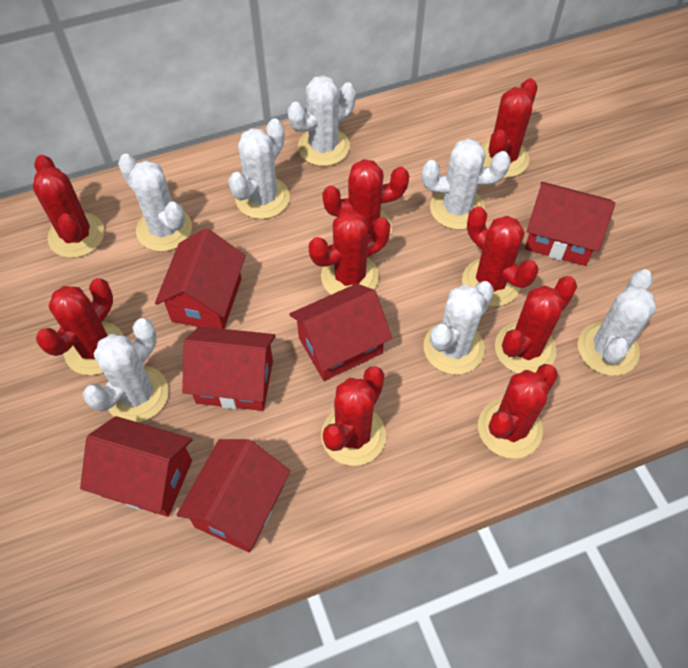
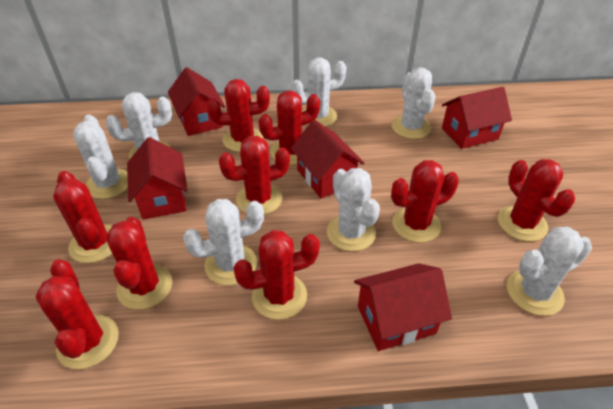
red house: 6 -> 5

